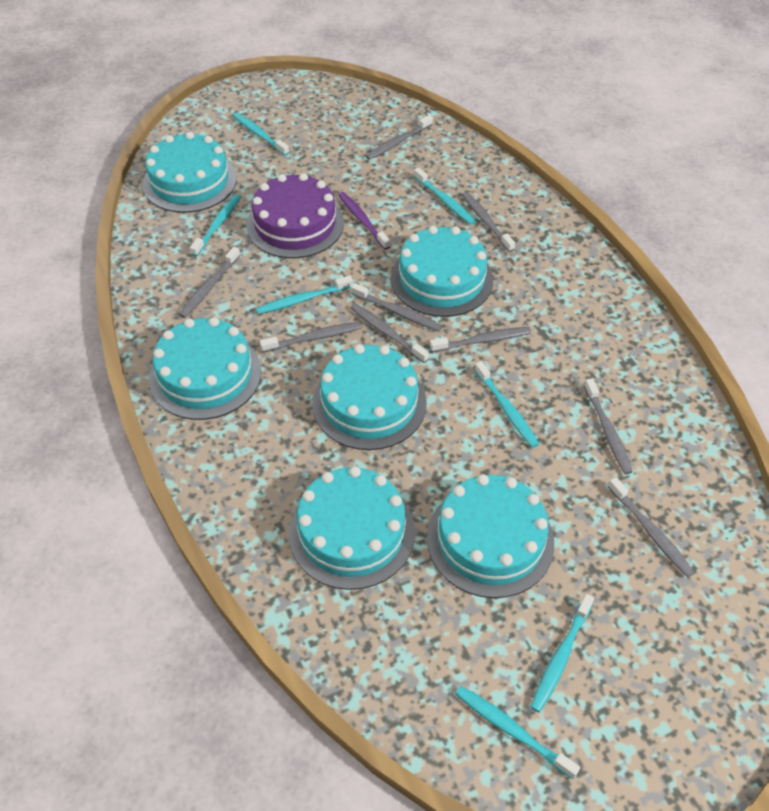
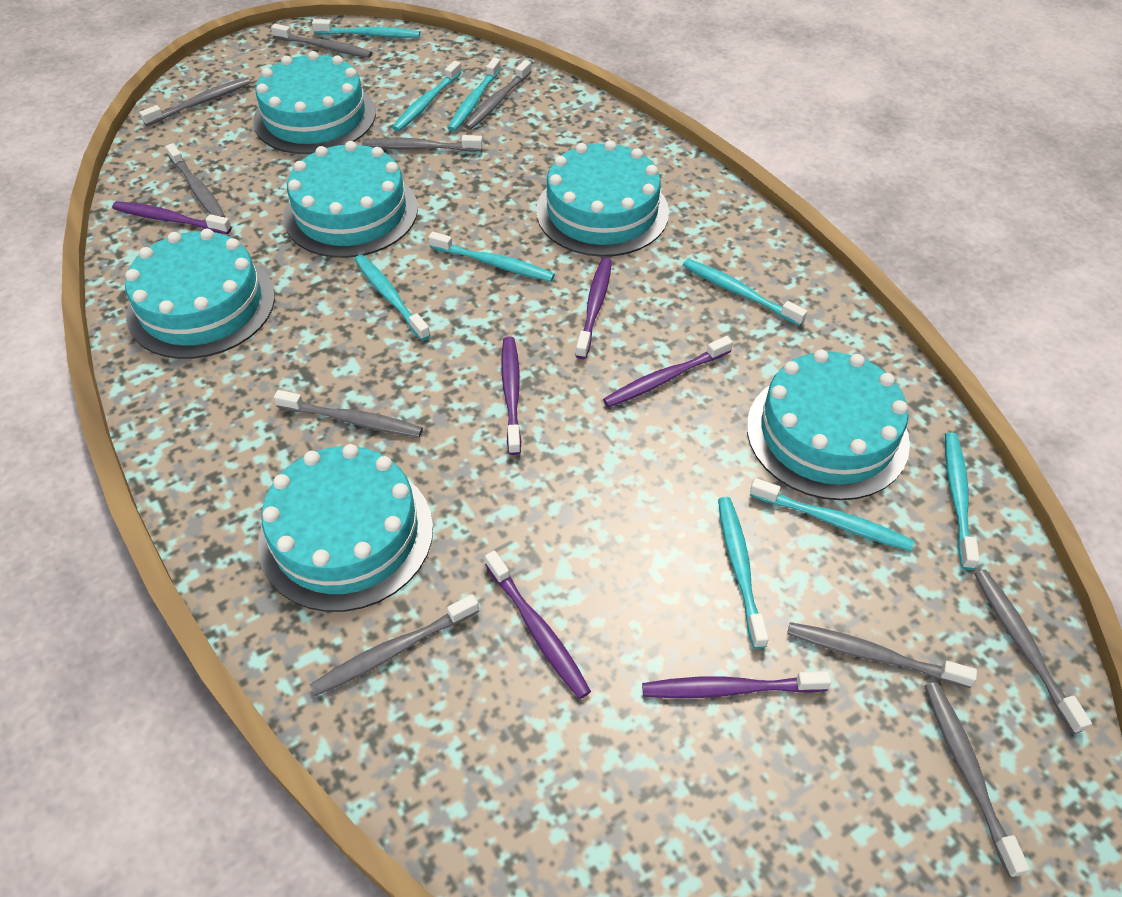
grey toothbrush: 9 -> 10
purple cake: 1 -> 0
purple toothbrush: 1 -> 6
turquoise toothbrush: 7 -> 9

